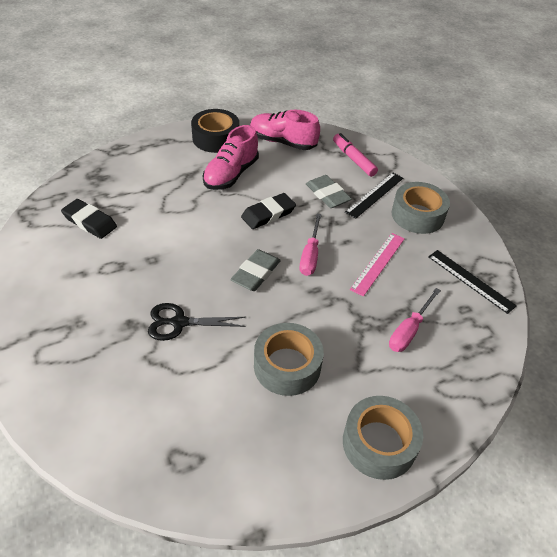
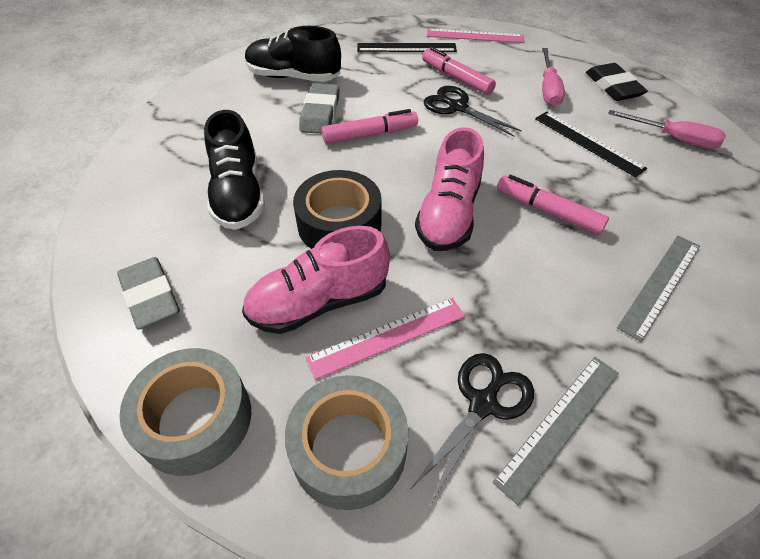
black eraser: 2 -> 1
black scissors: 1 -> 2
black shoe: 0 -> 2
grey ruler: 0 -> 2
grey tape: 3 -> 2
pink marker: 1 -> 3
pink ruler: 1 -> 2

